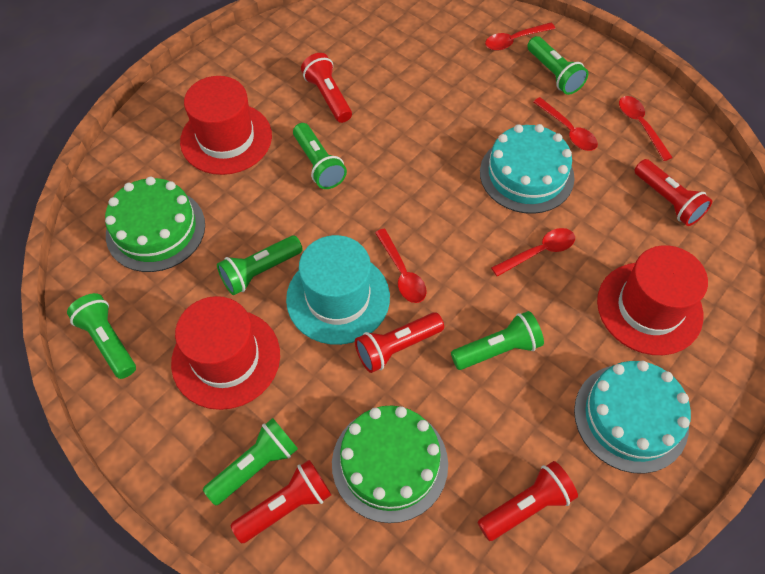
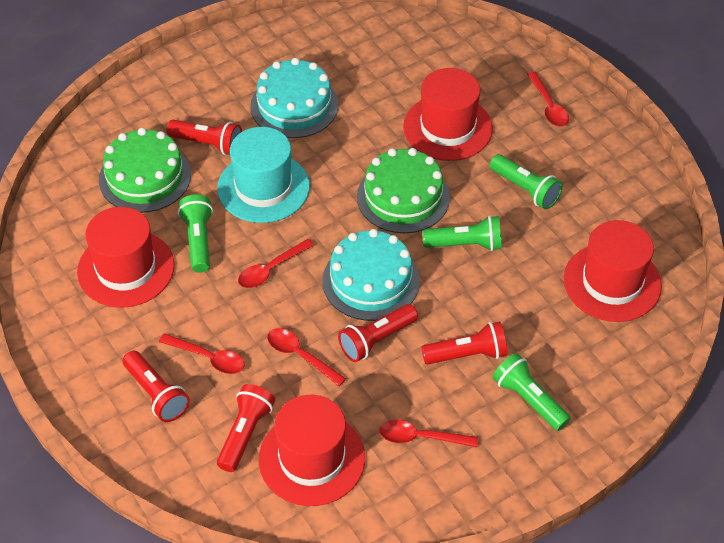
green flashlight: 6 -> 4
red hat: 3 -> 4

